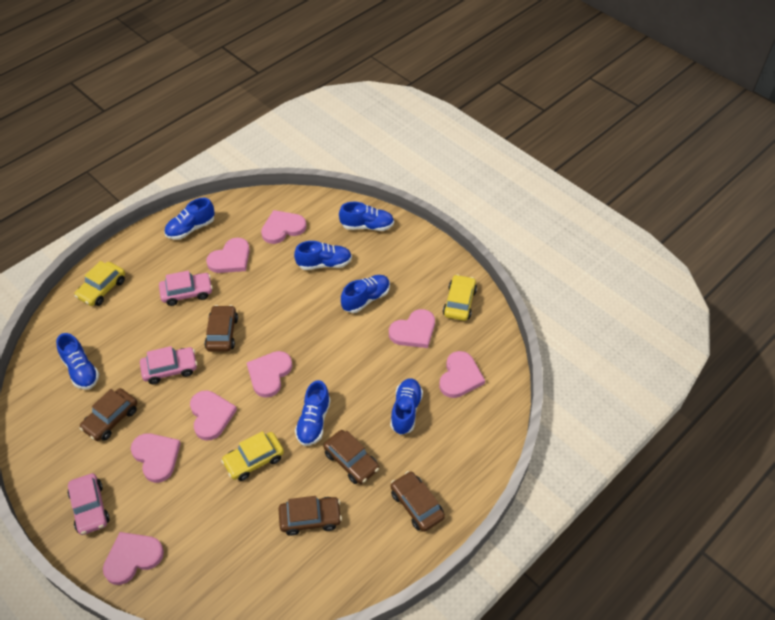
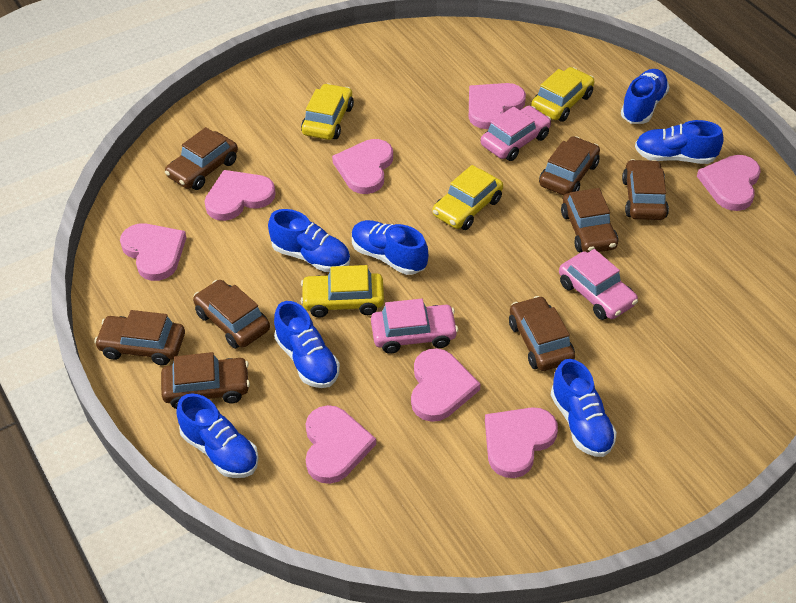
brown car: 5 -> 8
yellow car: 3 -> 4

